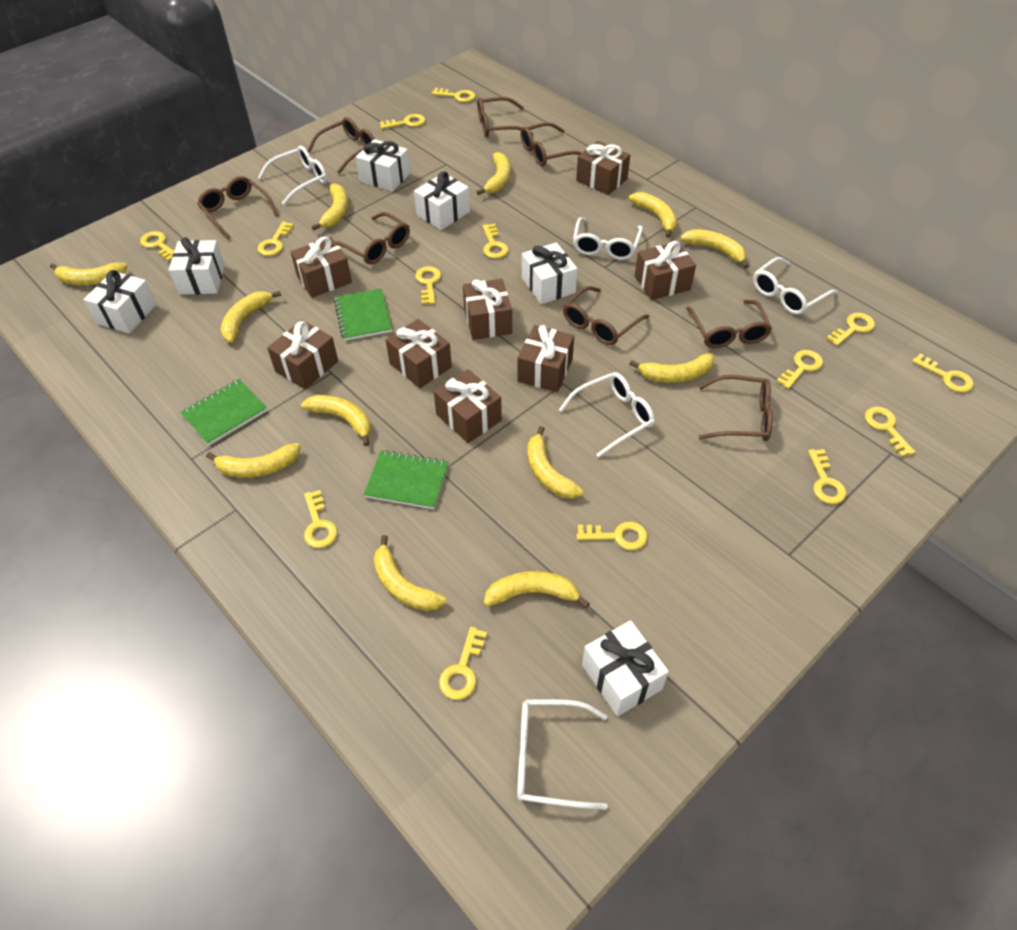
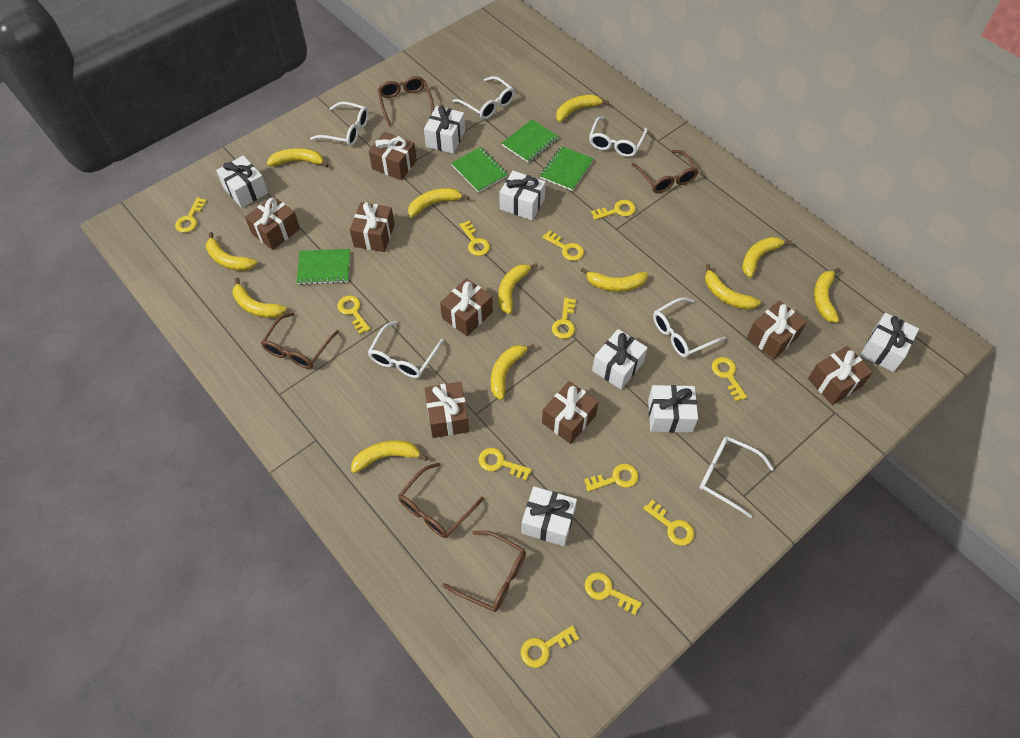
brown glasses: 8 -> 5
green notebook: 3 -> 4
white gift: 6 -> 7
white glasses: 5 -> 6
yellow key: 14 -> 12

